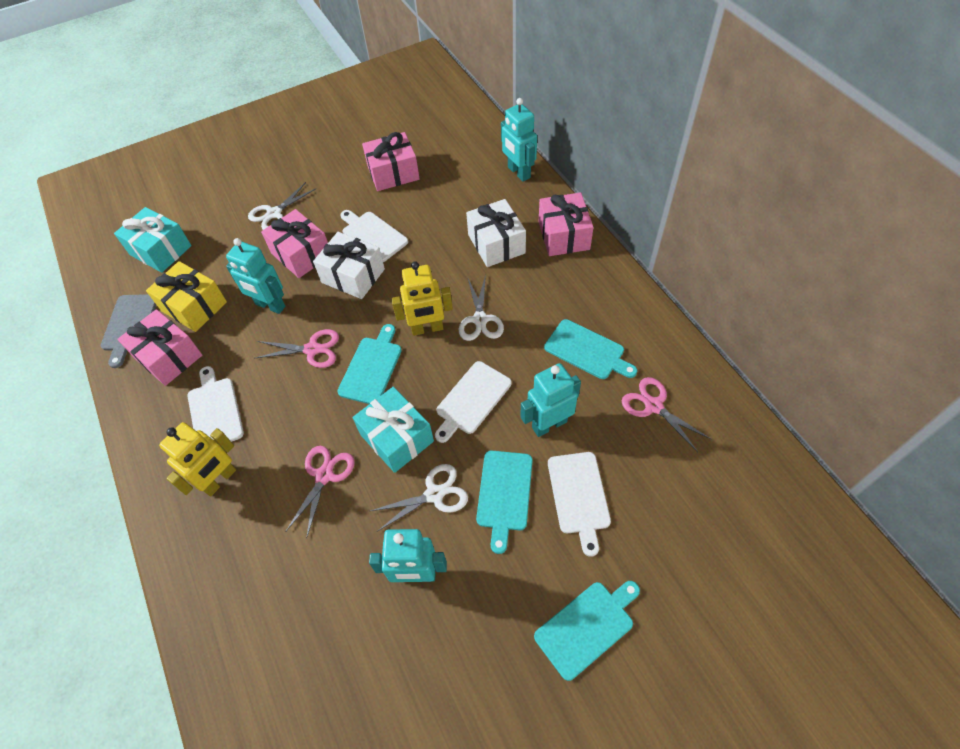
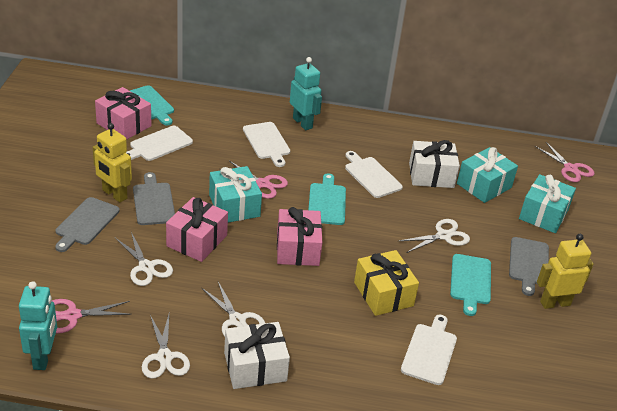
grey cutting board: 1 -> 3
pink gift: 4 -> 3
turquoise cutting board: 4 -> 3
turquoise gift: 2 -> 3
turquoise robot: 4 -> 2
white scissors: 3 -> 4

